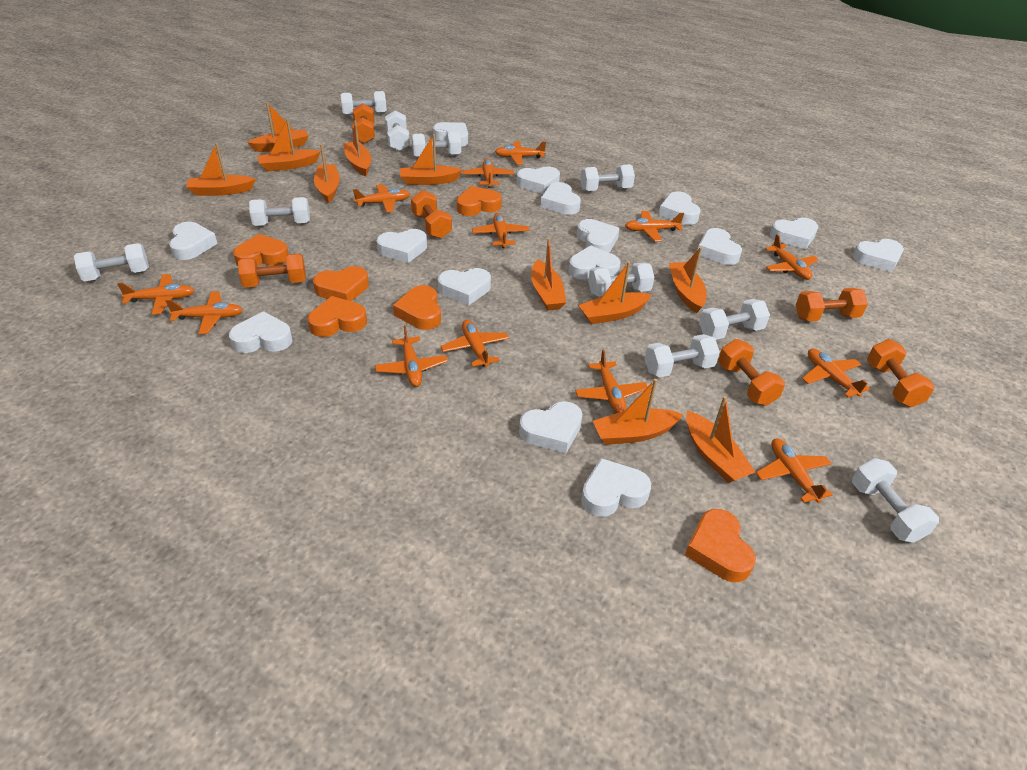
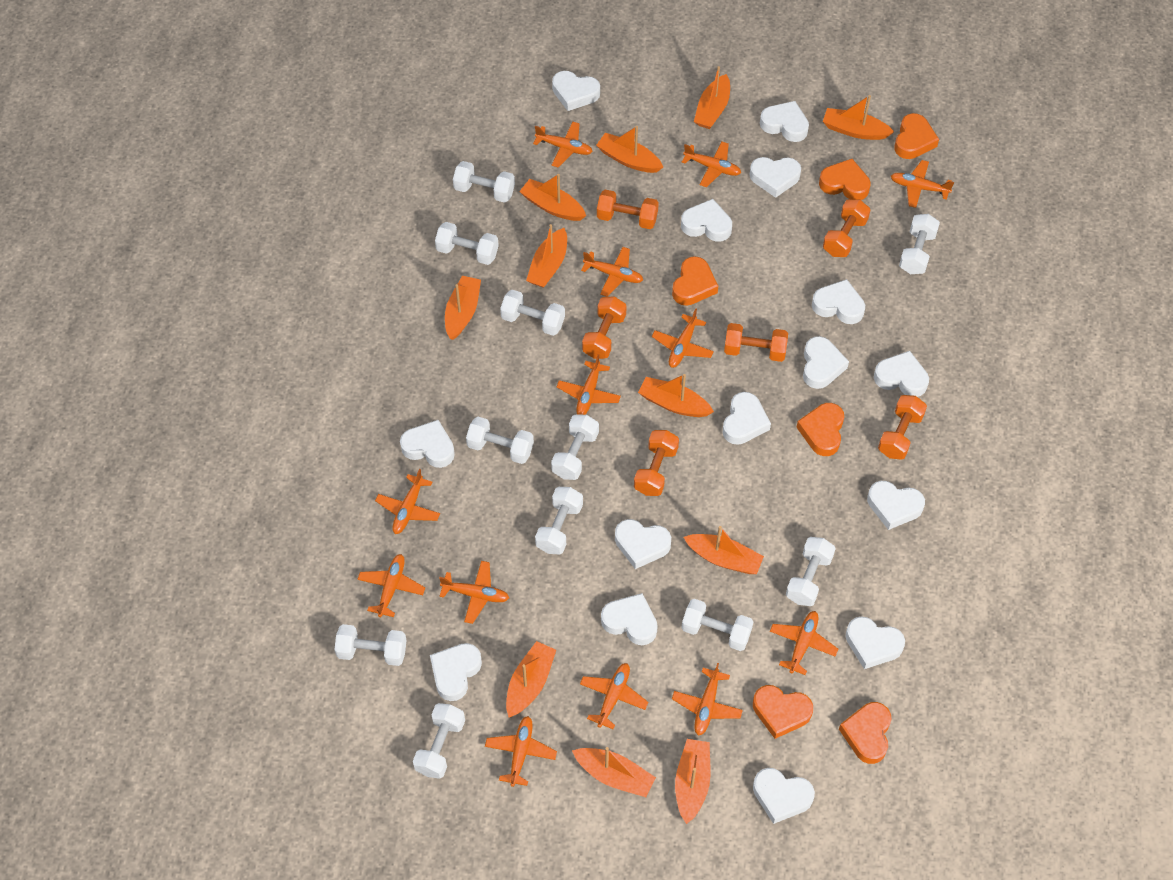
white dumbbell: 10 -> 11

